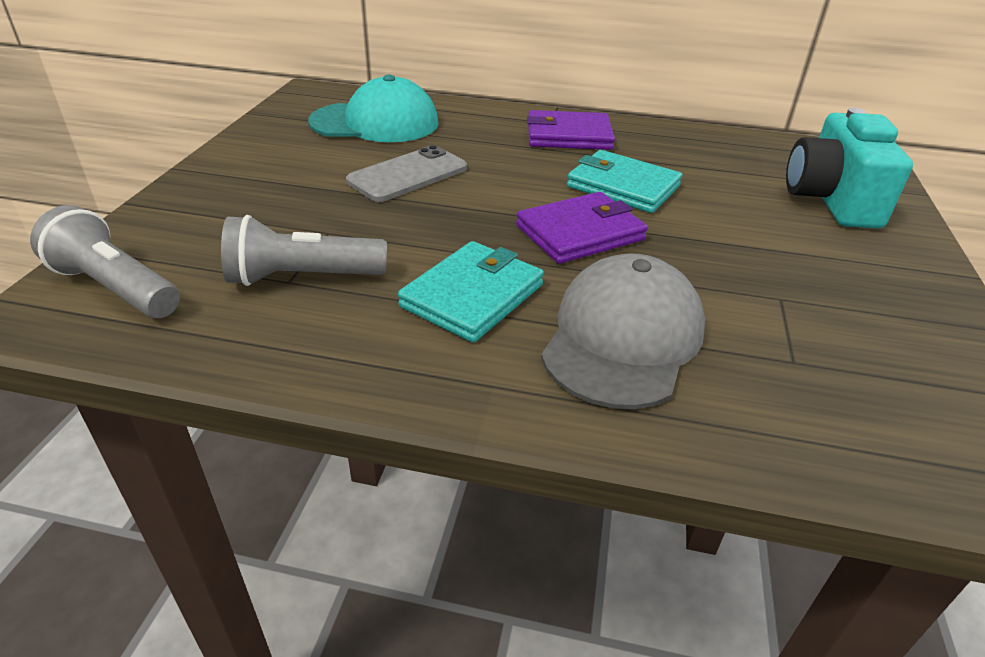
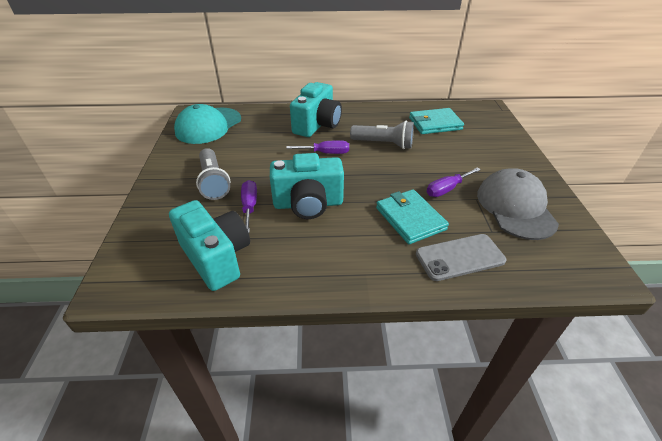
purple screwdriver: 0 -> 3
purple wallet: 2 -> 0
turquoise camera: 1 -> 3

